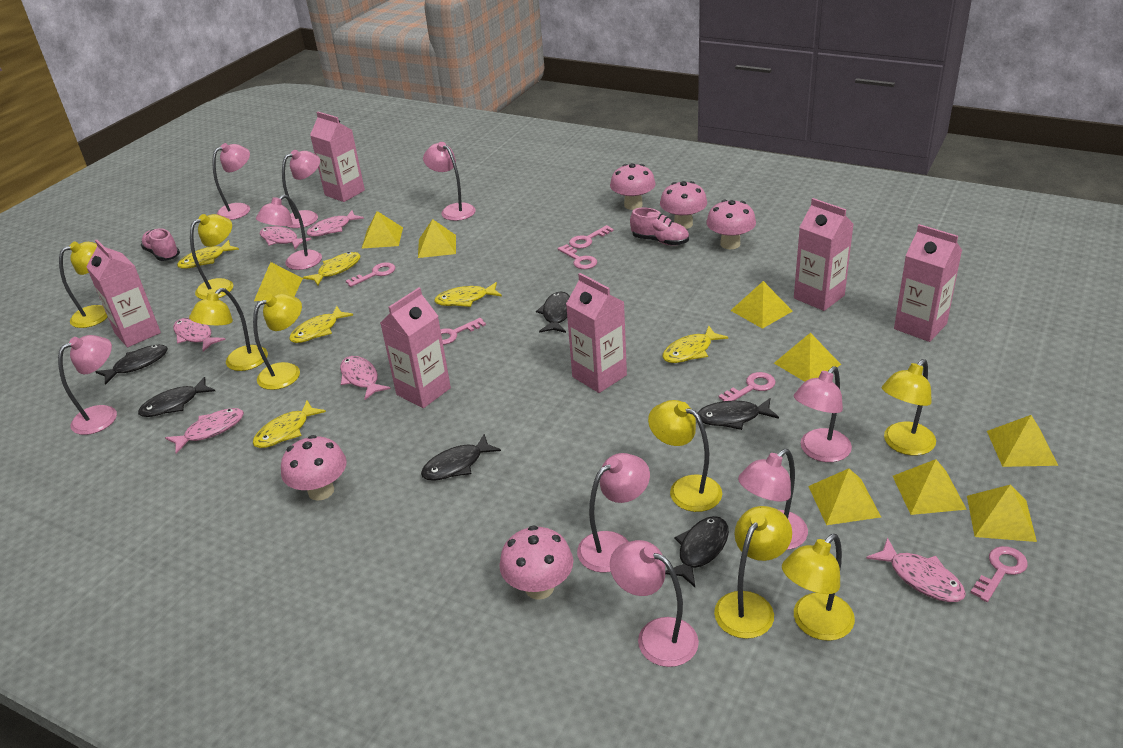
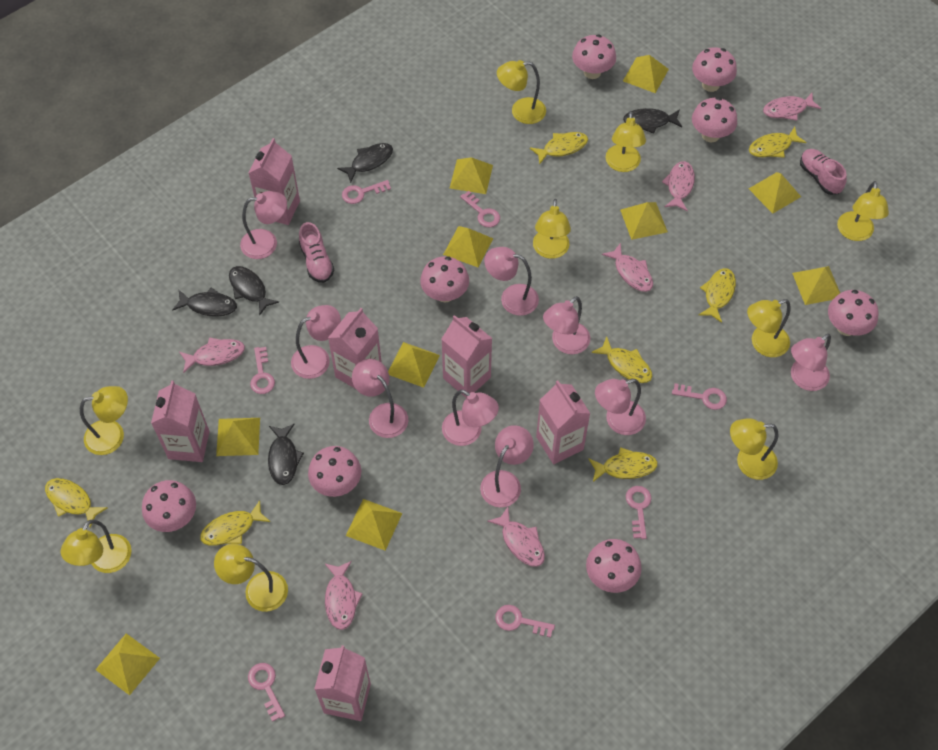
black fish: 6 -> 5
pink key: 6 -> 7
pink mushroom: 5 -> 8
yellow fish: 6 -> 7
yellow lamp: 8 -> 9
yellow pyramid: 9 -> 10

